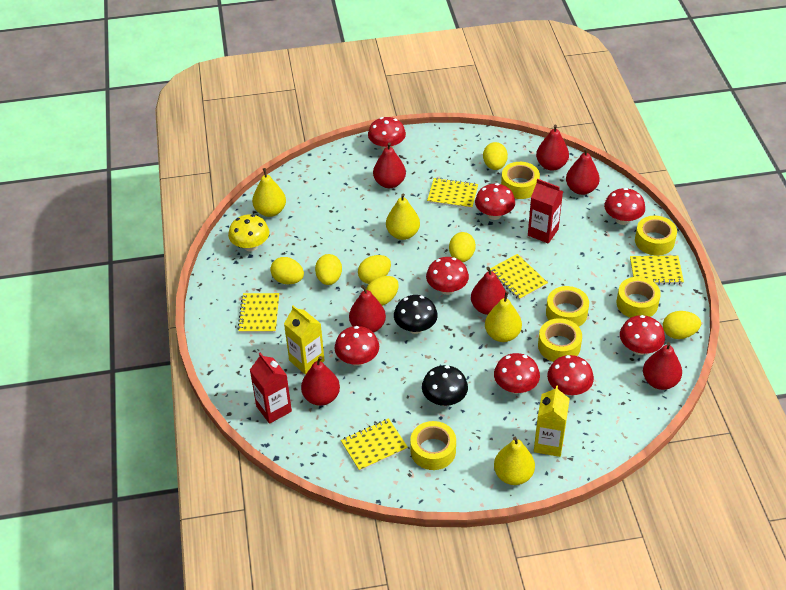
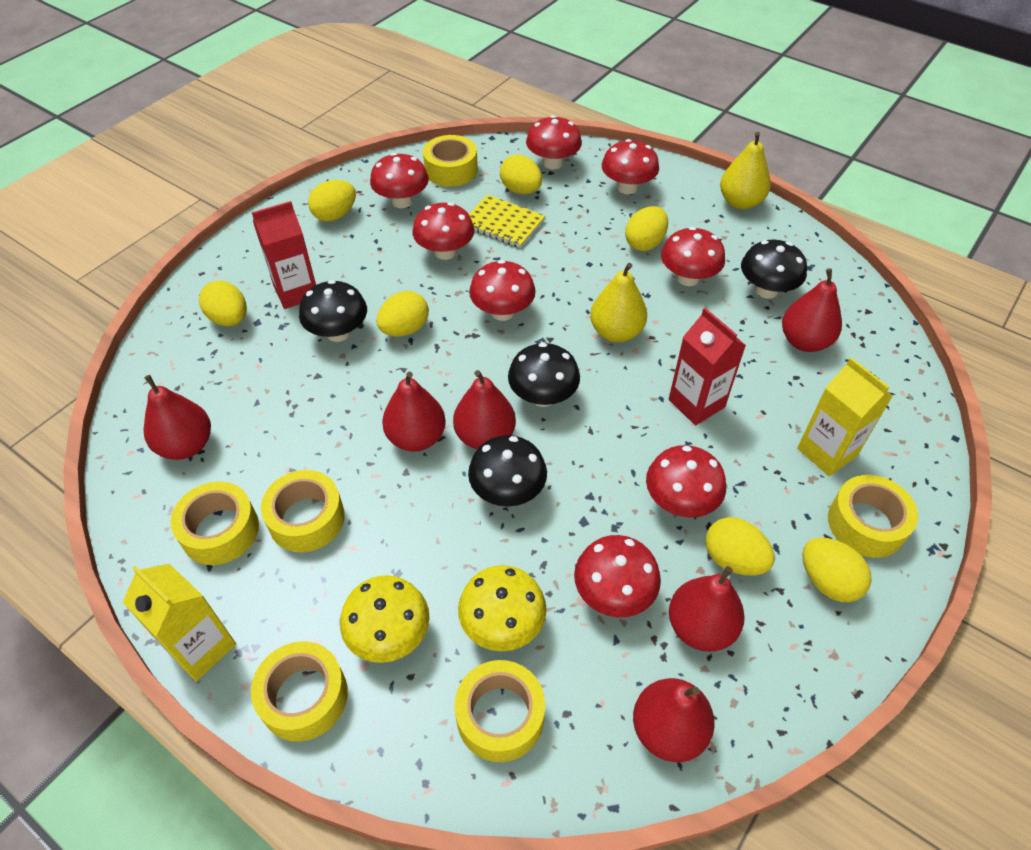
black mushroom: 2 -> 4
red pear: 7 -> 6
yellow mushroom: 1 -> 2
yellow notebook: 5 -> 1
yellow pear: 4 -> 2

